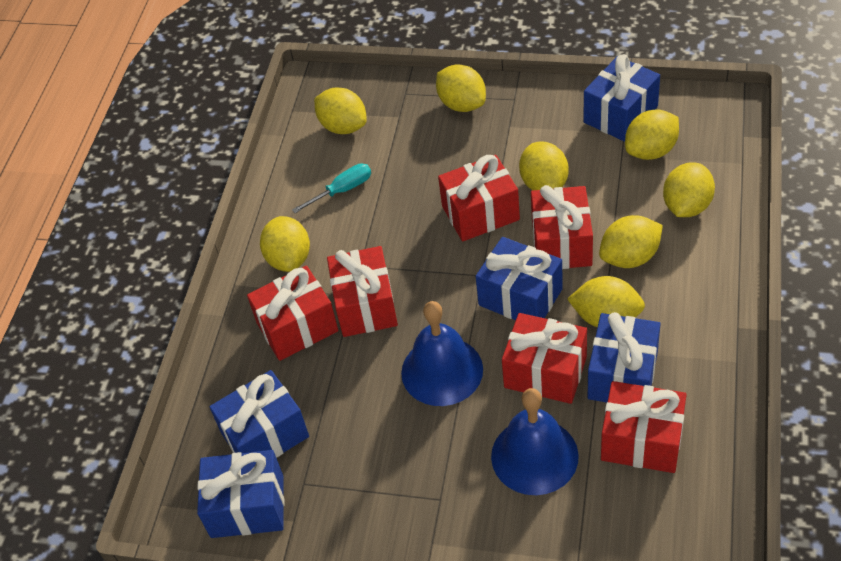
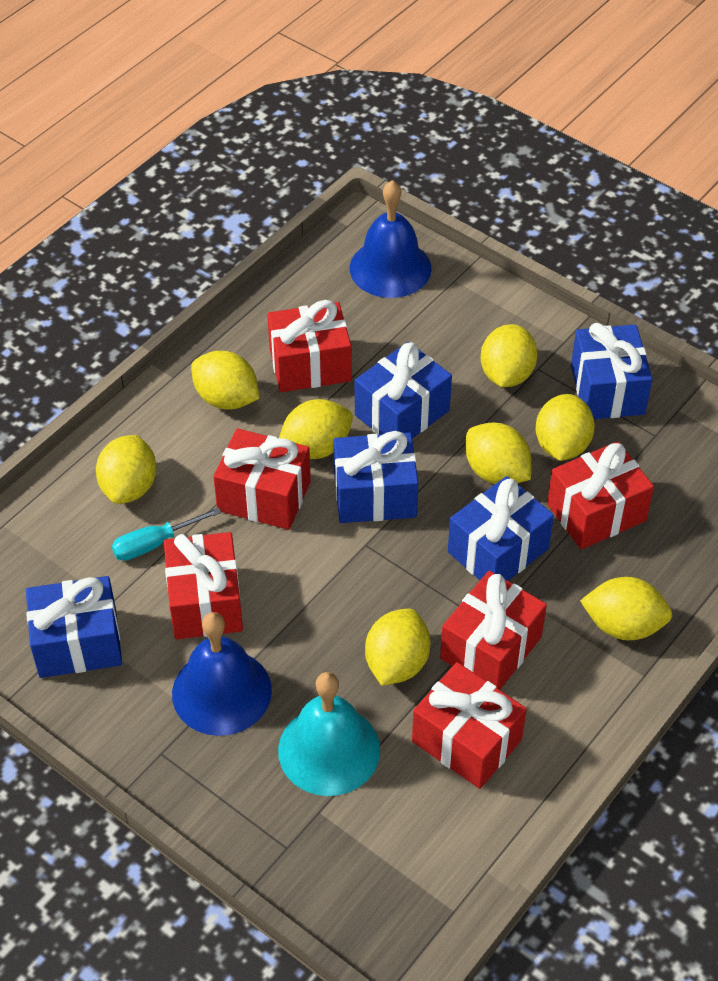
turquoise bell: 0 -> 1

